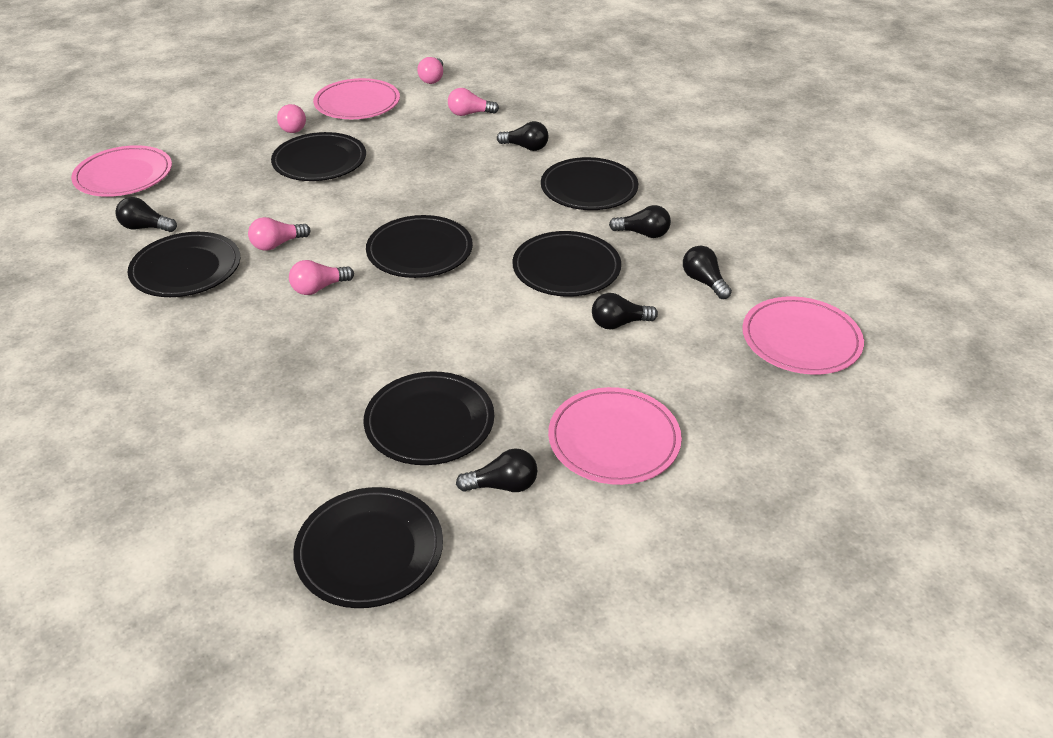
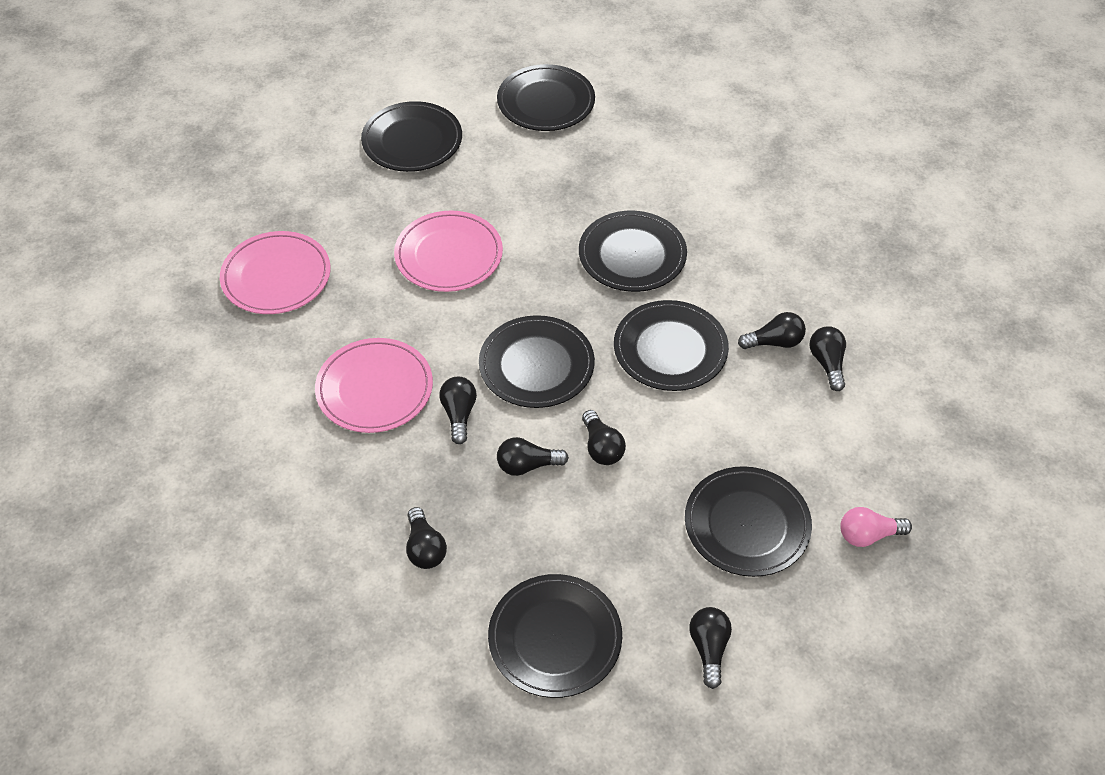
black light bulb: 6 -> 7
pink light bulb: 5 -> 1
pink plate: 4 -> 3

